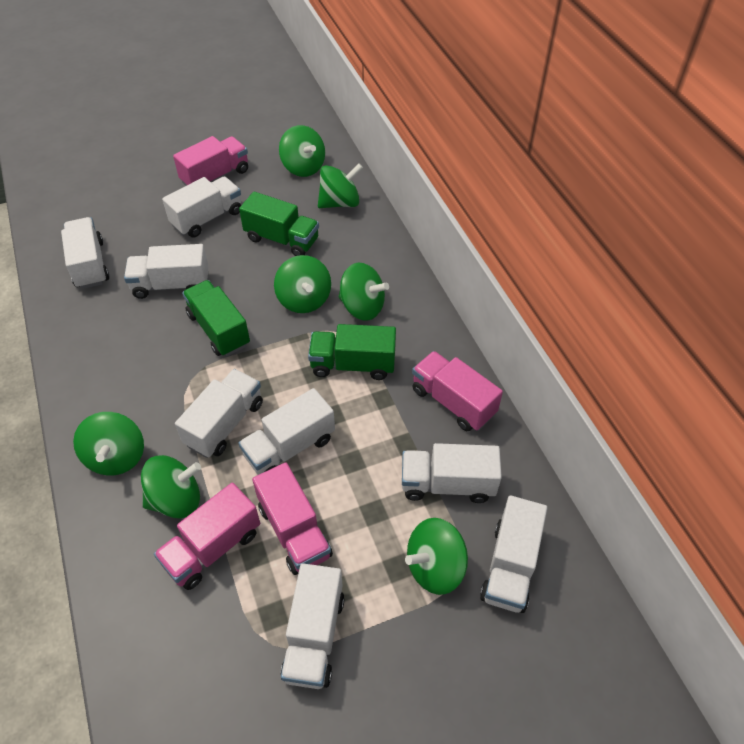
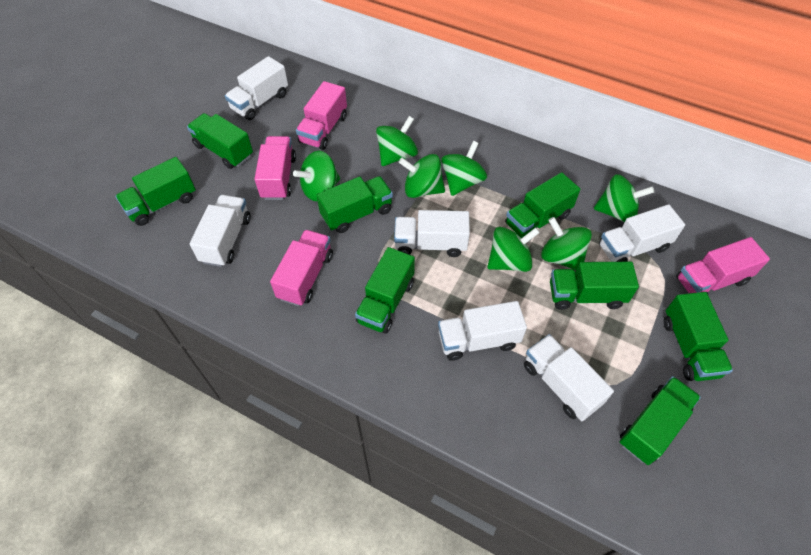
green truck: 3 -> 8
white truck: 8 -> 6

